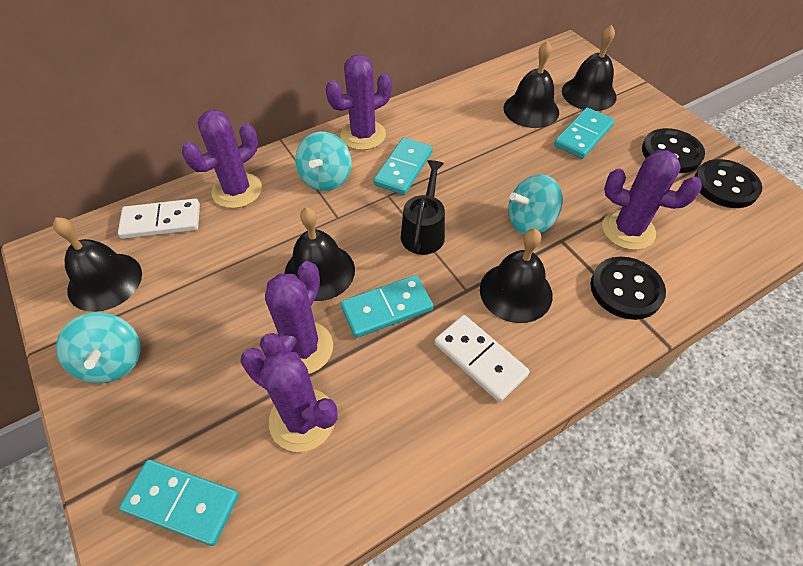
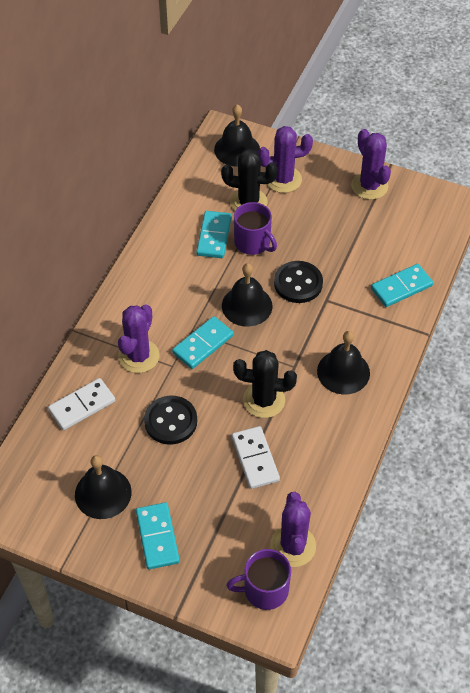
black bell: 5 -> 4
black button: 3 -> 2
black cactus: 0 -> 2
black watering can: 1 -> 0
purple cactus: 5 -> 4
purple mug: 0 -> 2
turquoise spinning top: 3 -> 0

